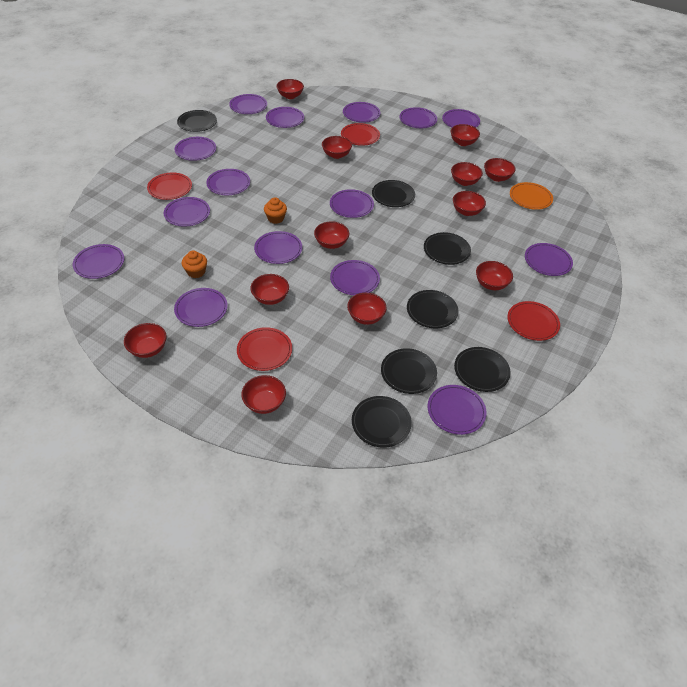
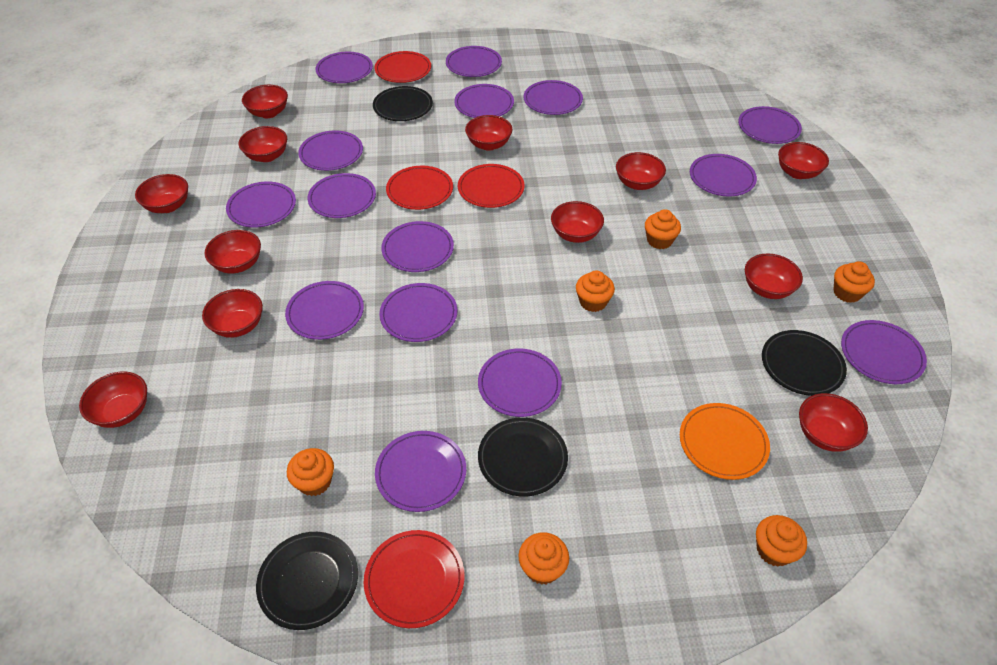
black plate: 7 -> 4
orange cupcake: 2 -> 6

